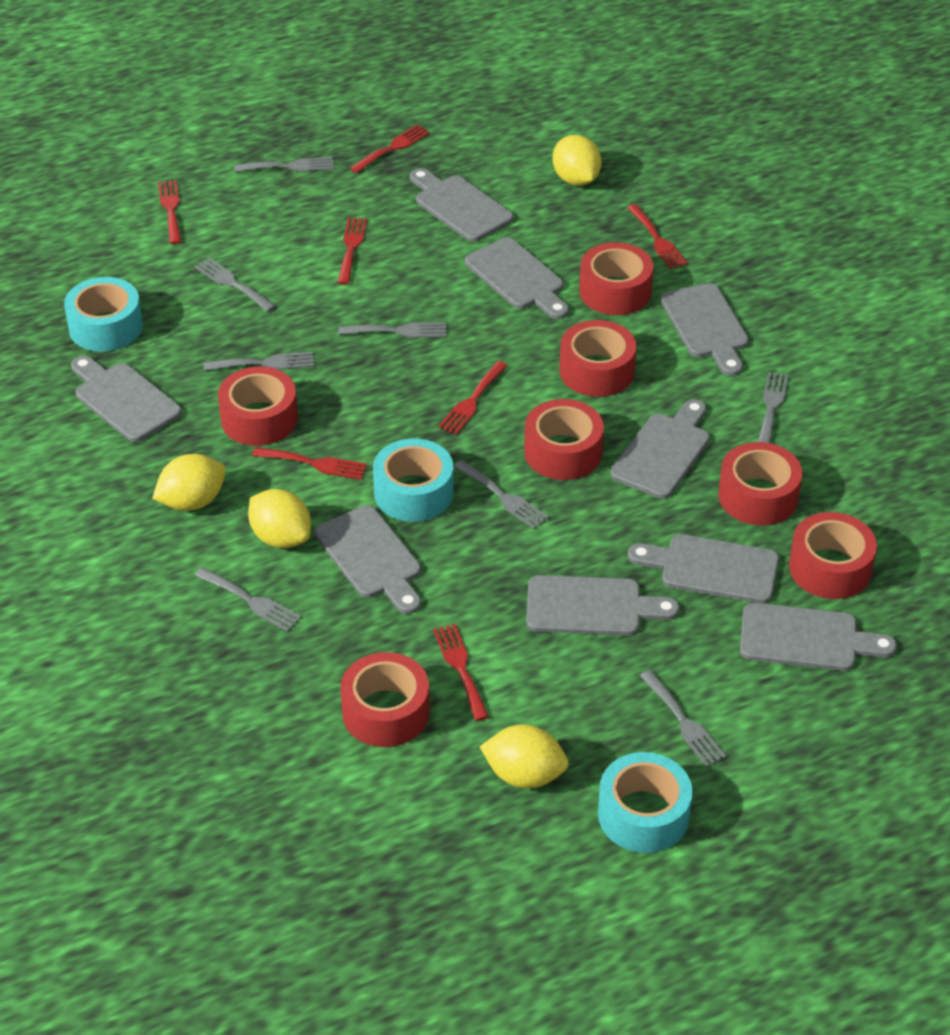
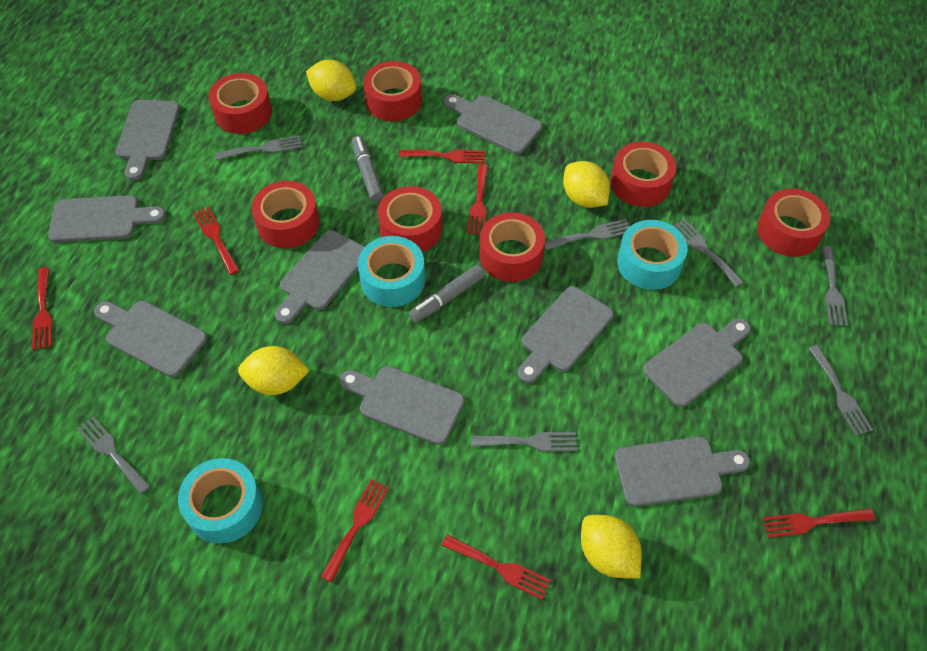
grey fork: 8 -> 7
grey marker: 0 -> 2

